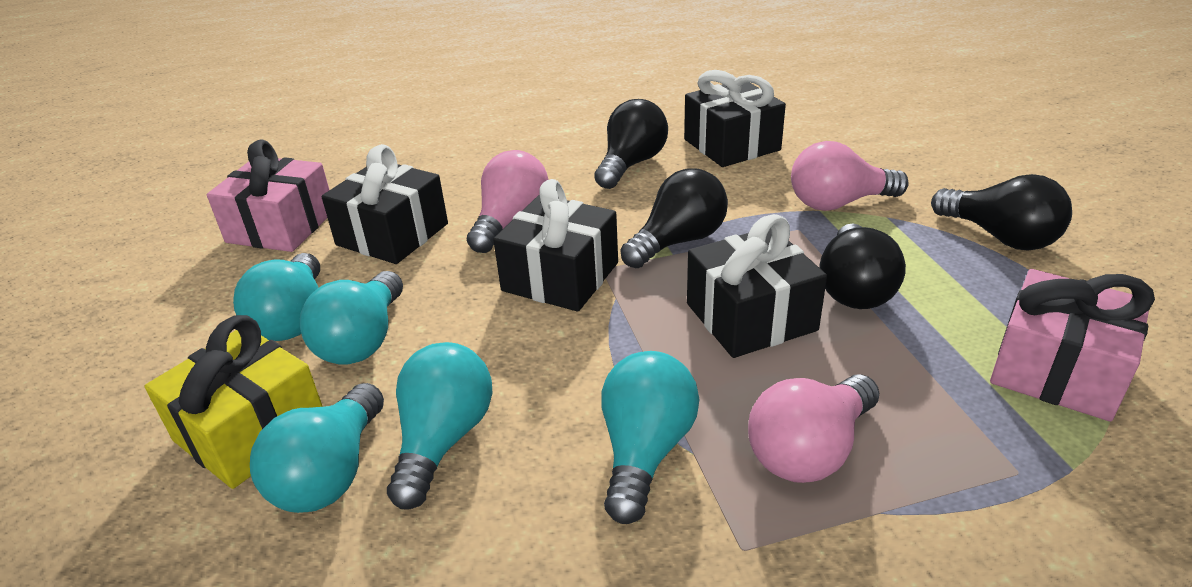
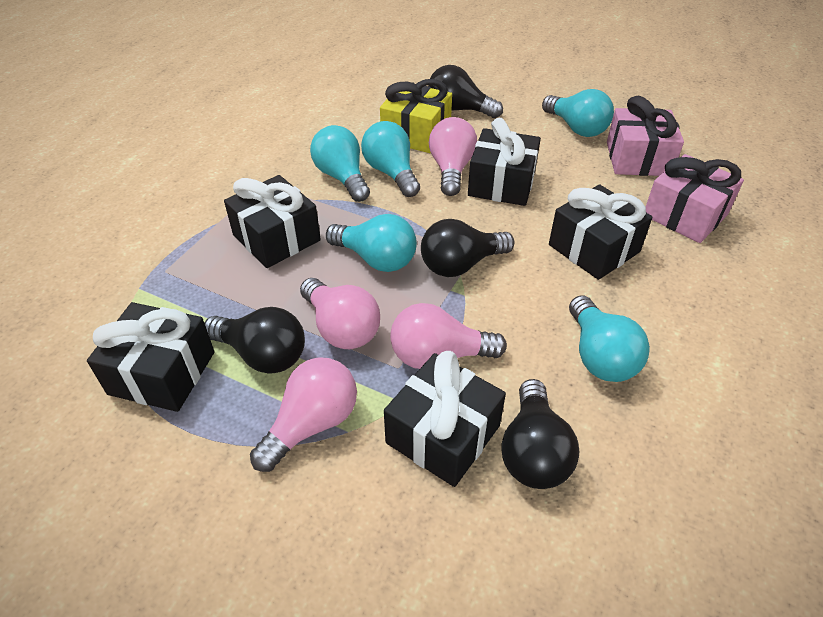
black gift: 4 -> 5
pink light bulb: 3 -> 4

